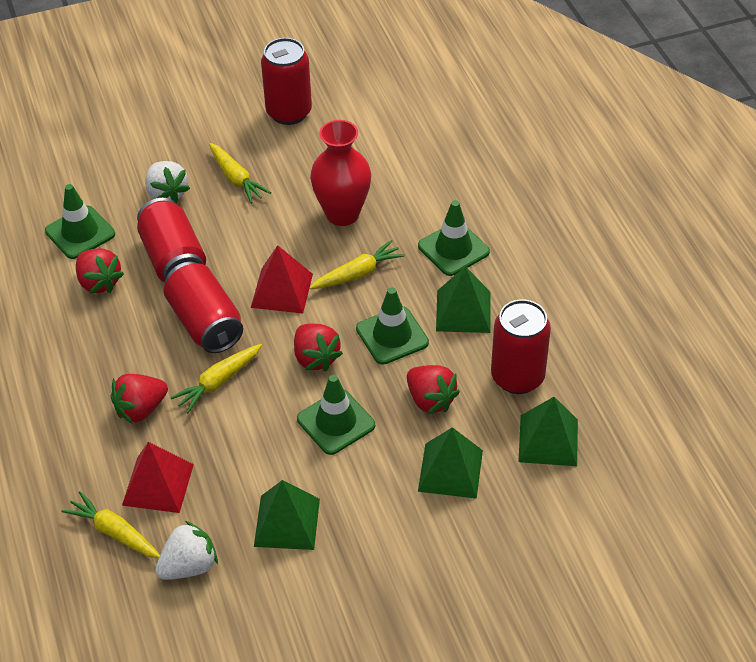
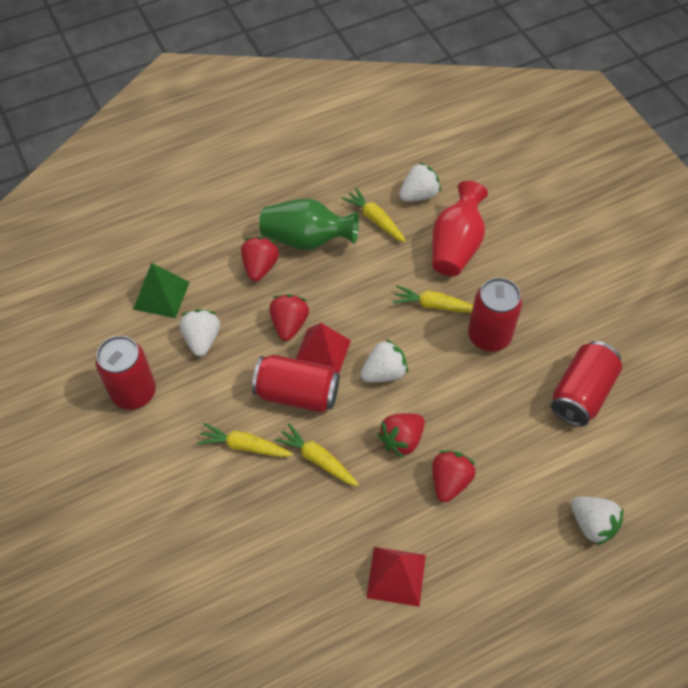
green pyramid: 4 -> 1
green traffic cone: 4 -> 0
green vase: 0 -> 1
white strawberry: 2 -> 4

